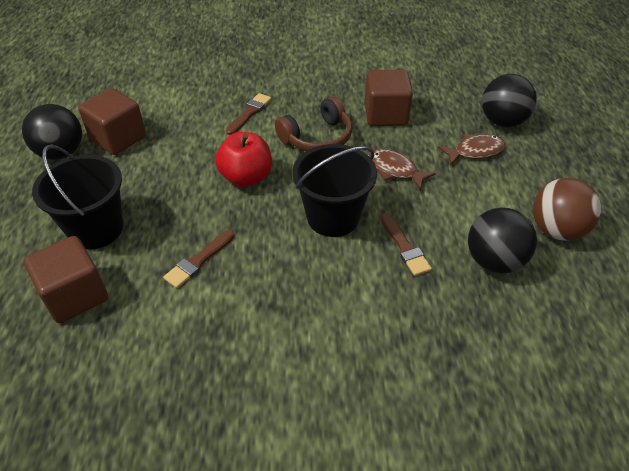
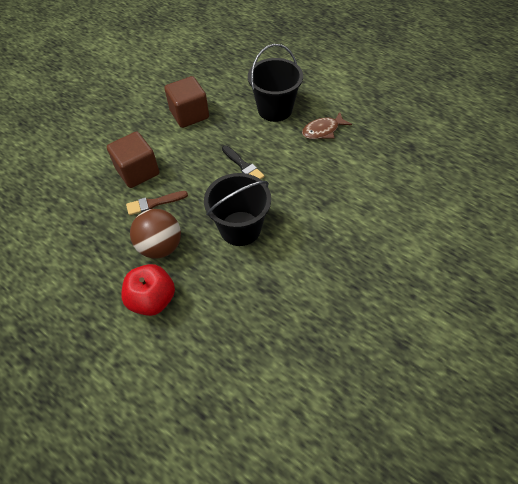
black ball: 3 -> 0
black brush: 0 -> 1
brown brush: 3 -> 1
brown cube: 3 -> 2
brown fish: 2 -> 1
brown headphones: 1 -> 0

